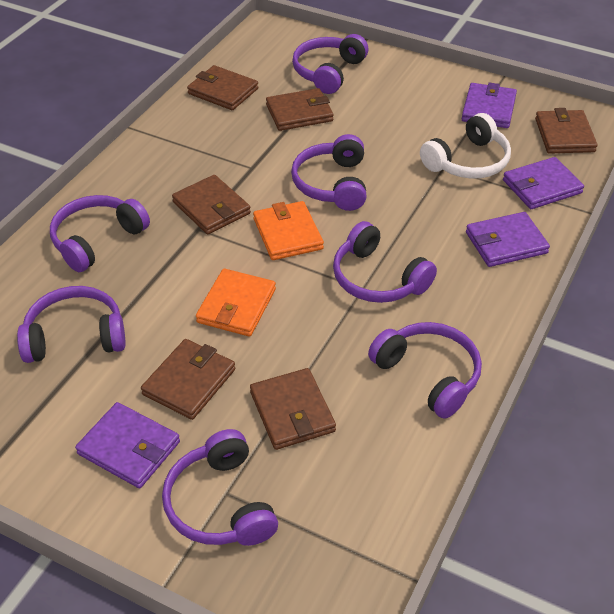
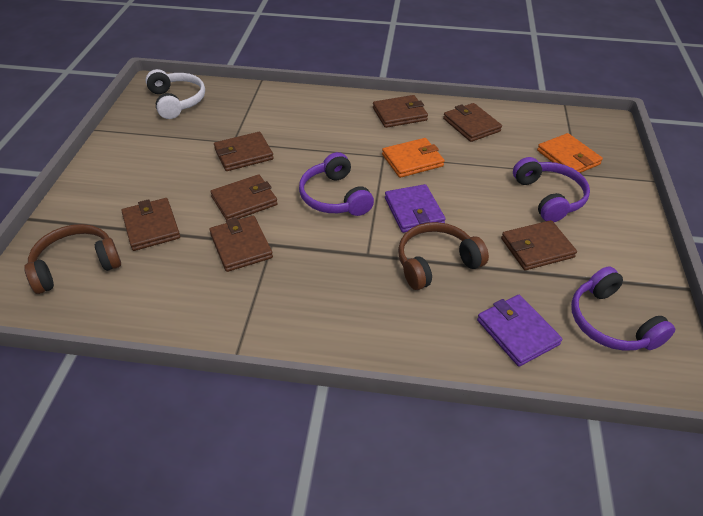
brown headphones: 0 -> 2
brown wallet: 6 -> 7
purple headphones: 7 -> 3
purple wallet: 4 -> 2

